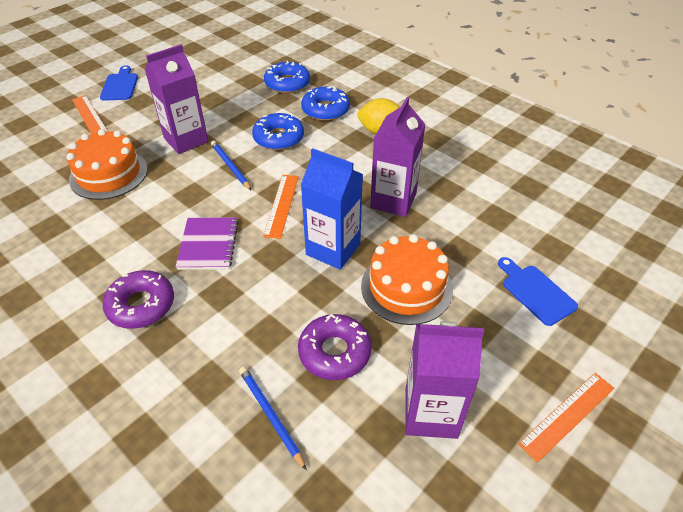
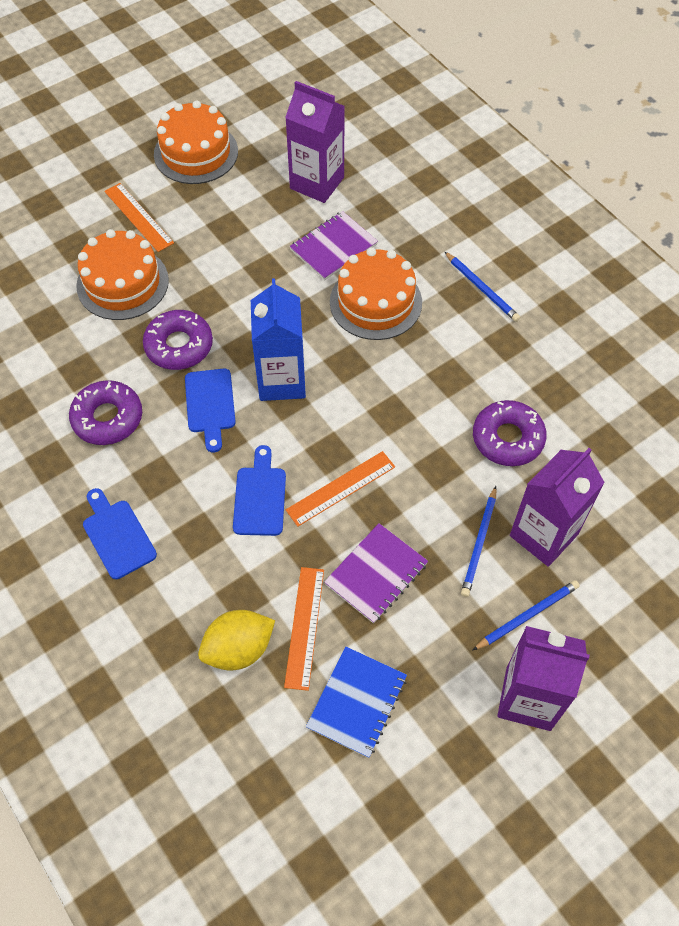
blue cutting board: 2 -> 3
blue donut: 3 -> 0
blue notebook: 0 -> 1
blue pencil: 2 -> 3
orange cake: 2 -> 3
purple donut: 2 -> 3
purple notebook: 1 -> 2

